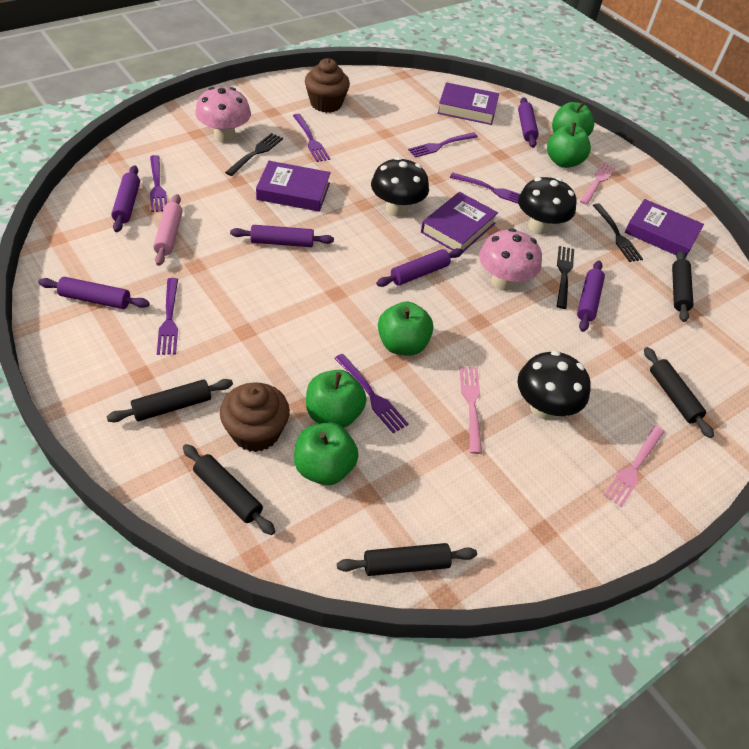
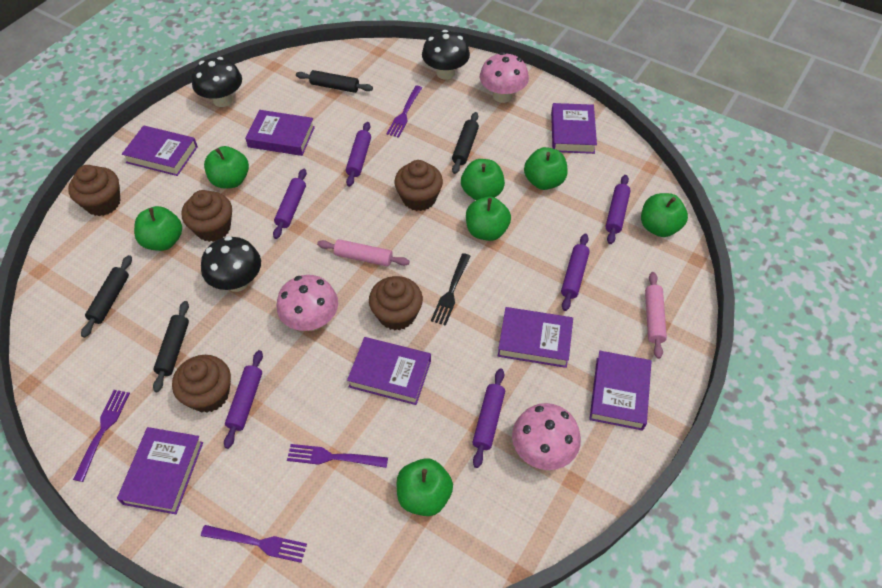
black fork: 3 -> 1
black rolling pin: 5 -> 4
brown cupcake: 2 -> 5
green apple: 5 -> 7
pink fork: 3 -> 0
pink mushroom: 2 -> 3
pink rolling pin: 1 -> 2
purple book: 4 -> 7
purple fork: 6 -> 4

